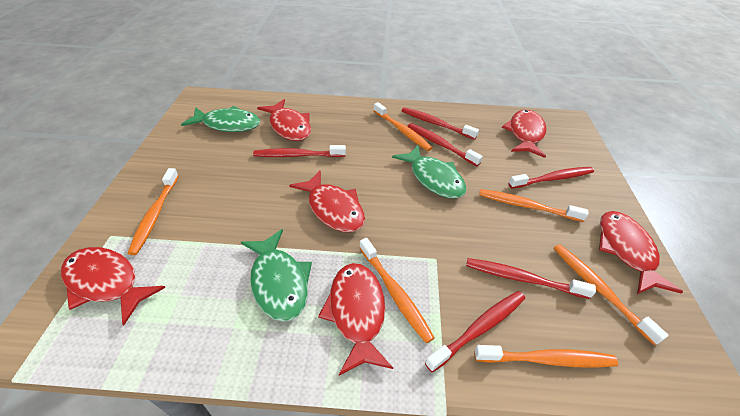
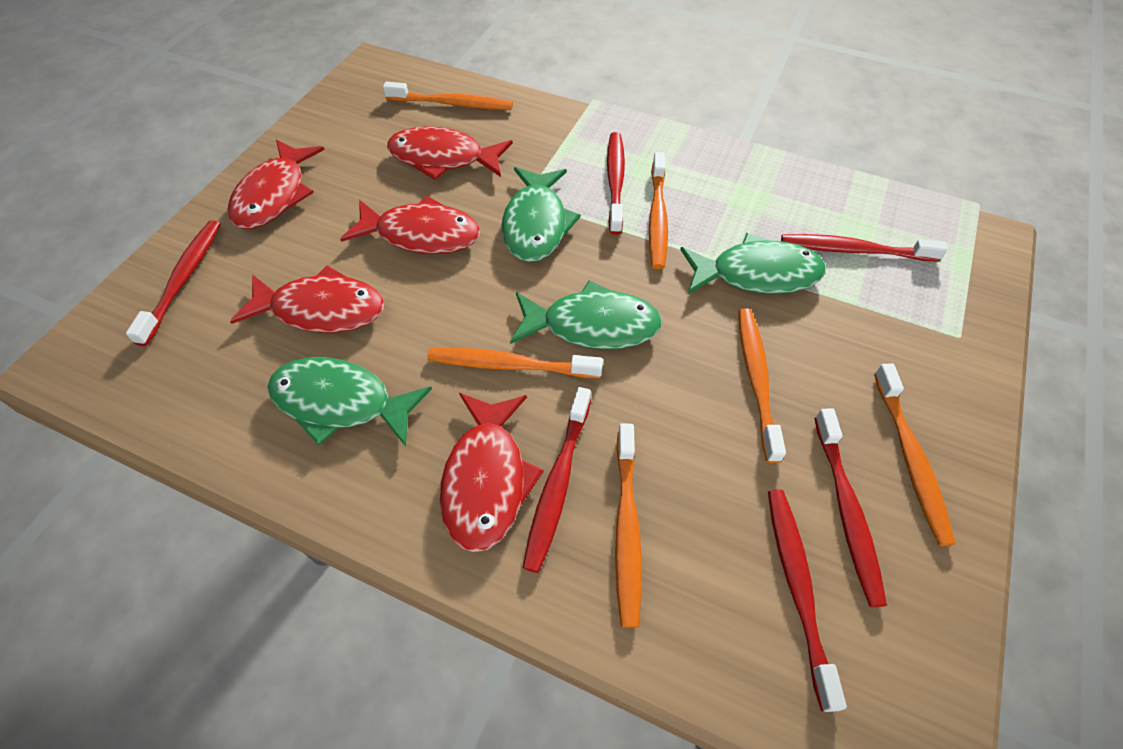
green fish: 3 -> 4
red fish: 6 -> 5

